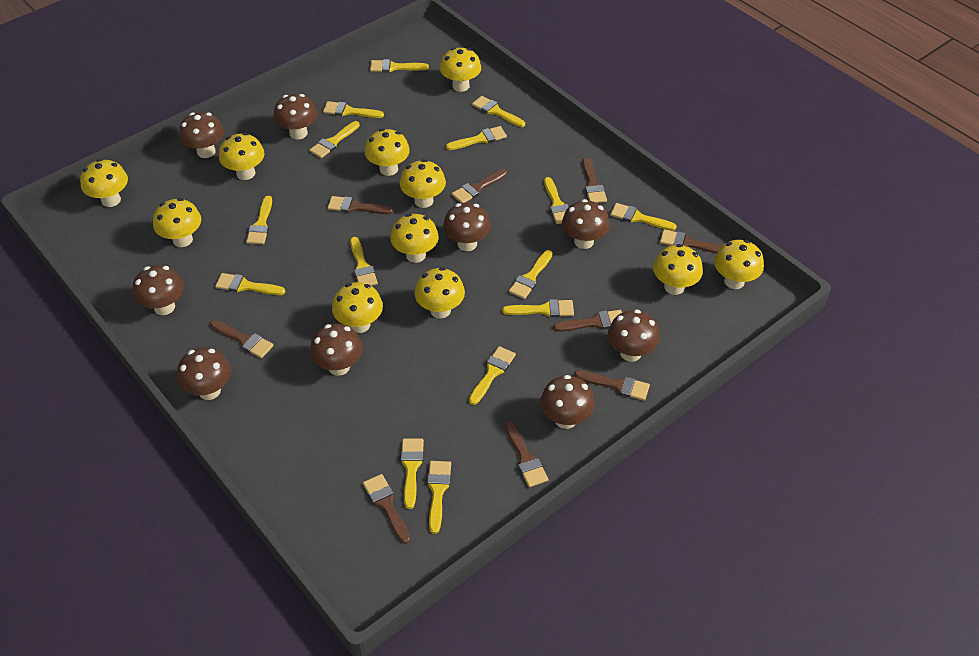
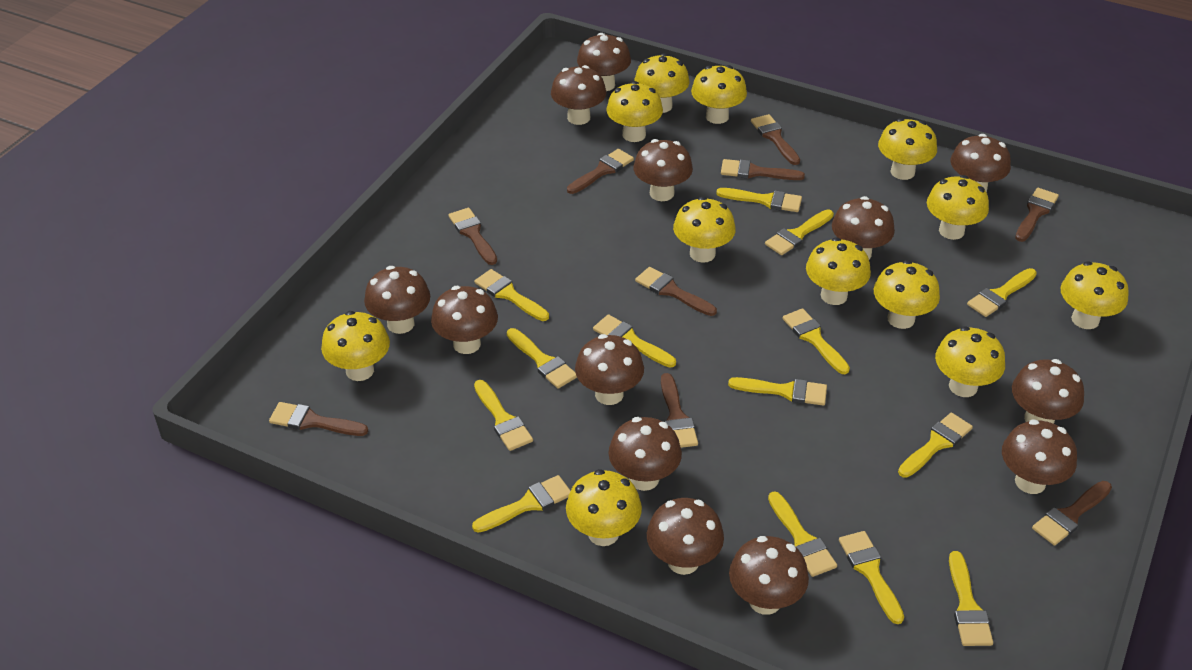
brown mushroom: 9 -> 13
yellow brush: 15 -> 14
yellow mushroom: 11 -> 12

